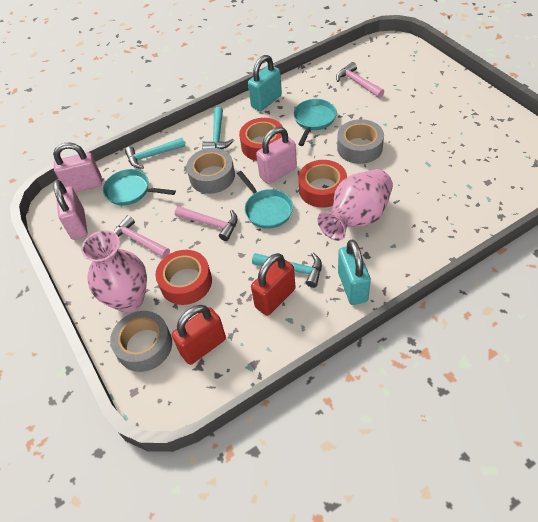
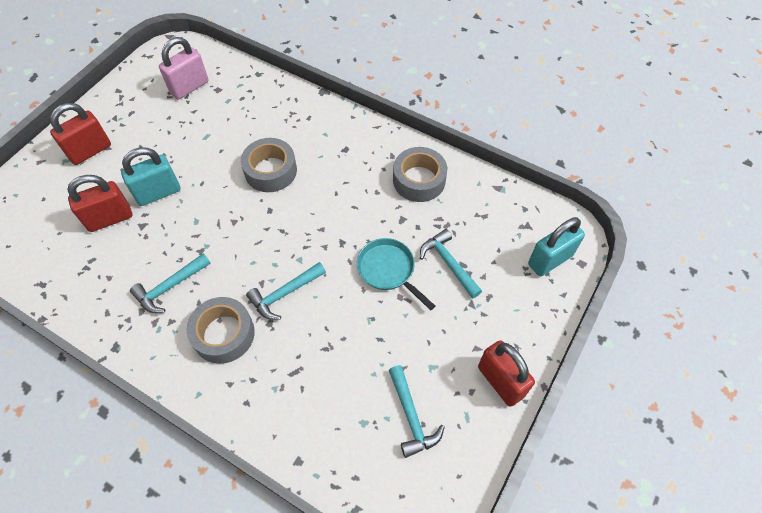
pink hammer: 3 -> 0
pink padlock: 3 -> 1
pink vase: 2 -> 0
red padlock: 2 -> 3
red tape: 3 -> 0
turquoise hammer: 3 -> 4
turquoise pan: 3 -> 1

